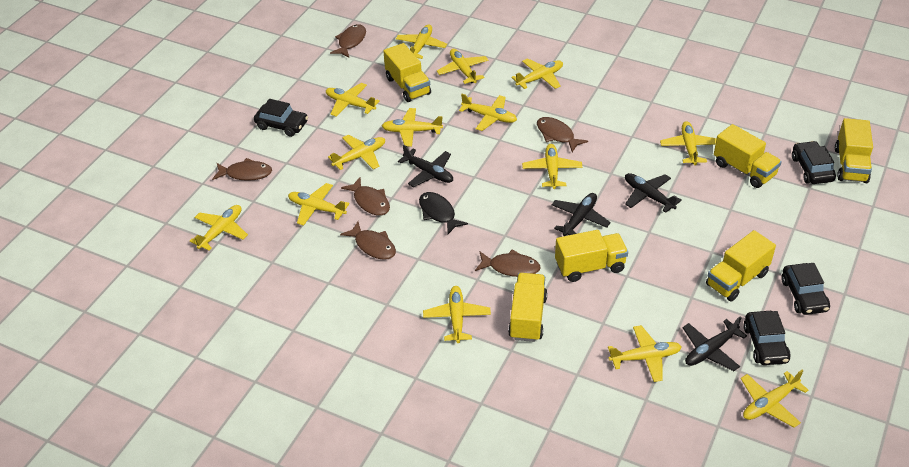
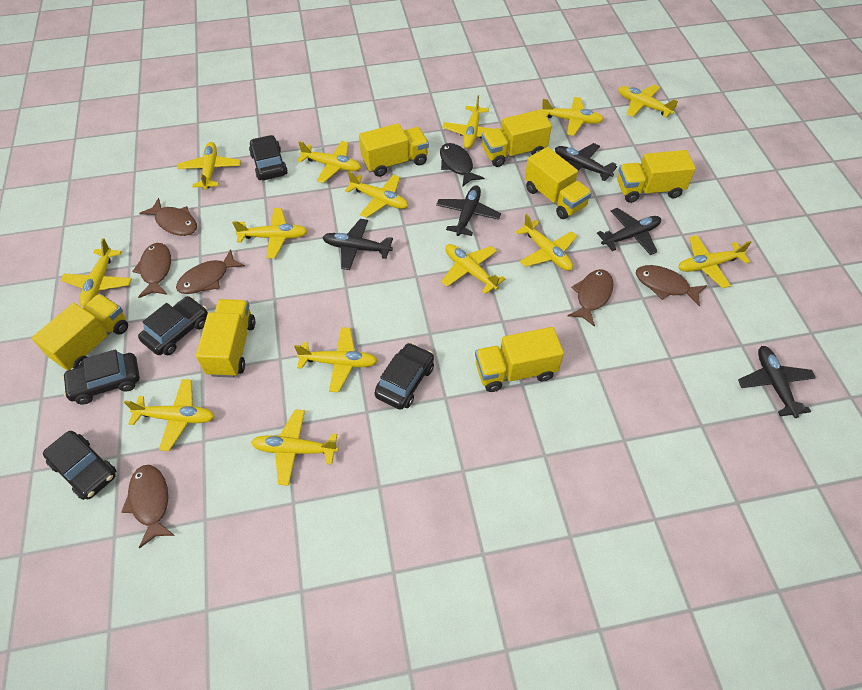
black car: 4 -> 5
black plane: 4 -> 5
yellow truck: 6 -> 7

